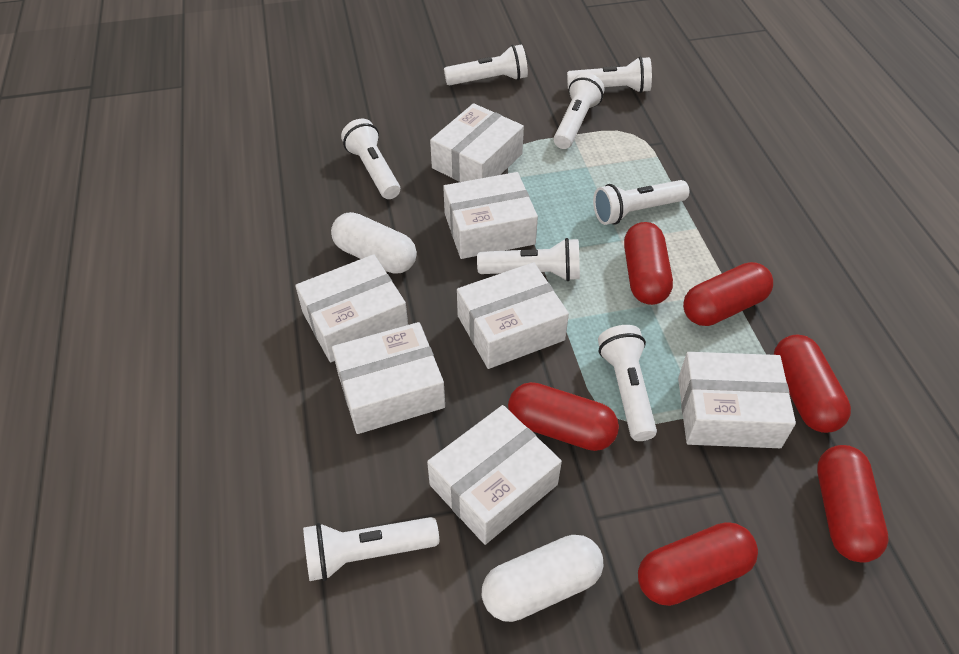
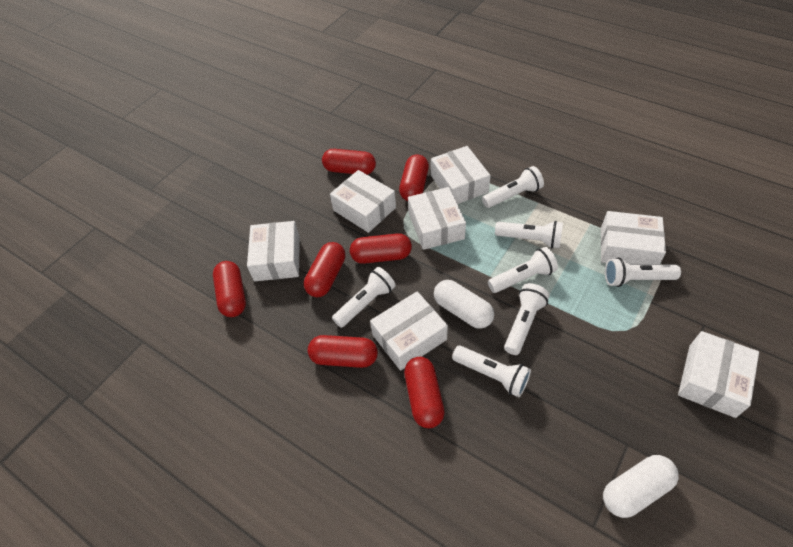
red capsule: 6 -> 7
white flashlight: 8 -> 7

